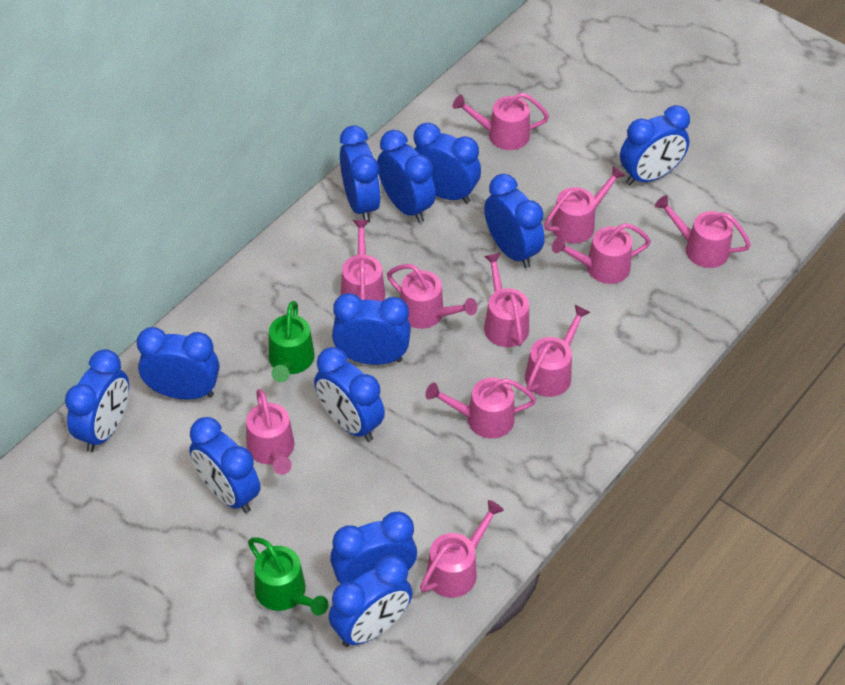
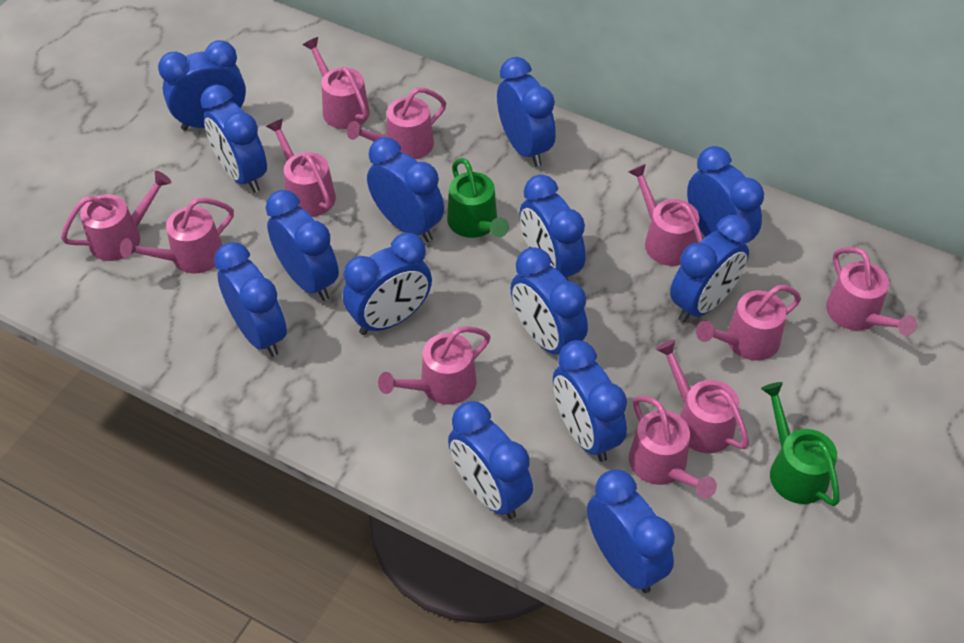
blue clock: 12 -> 14

